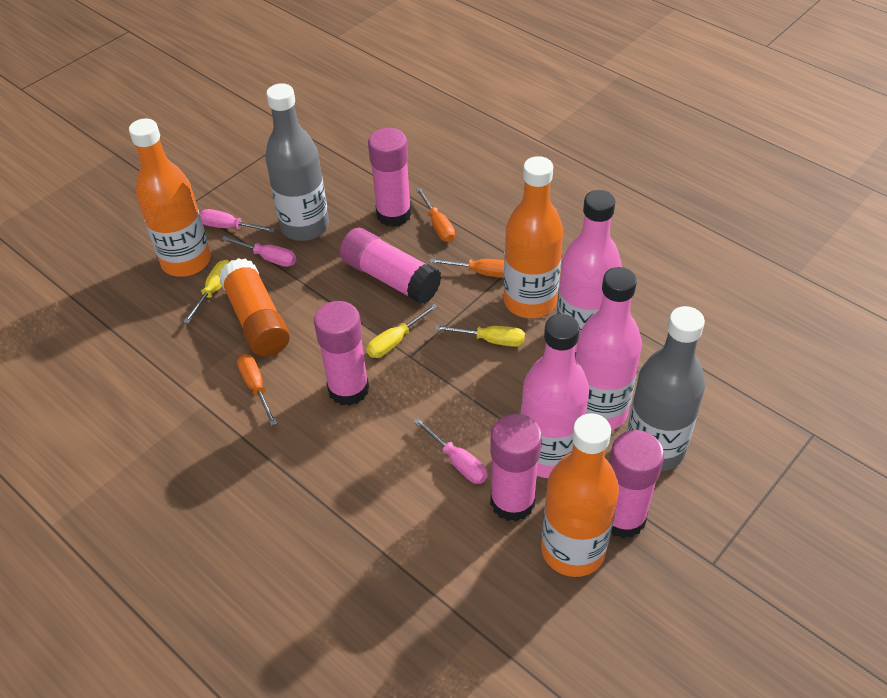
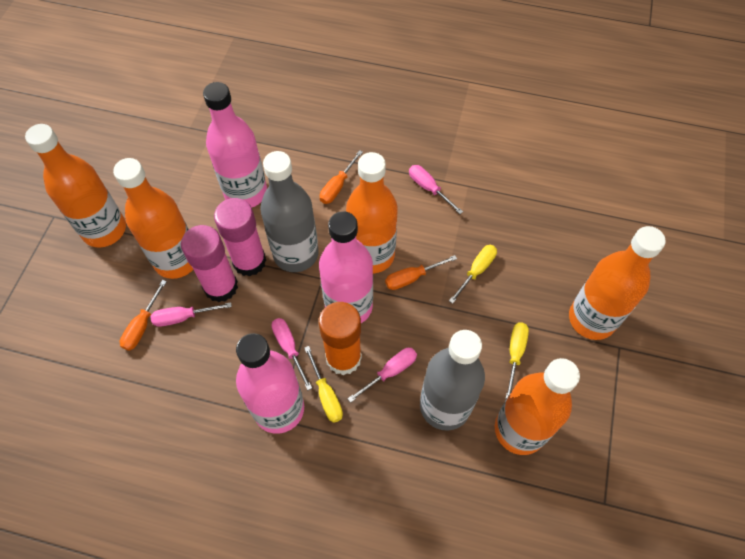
orange bottle: 3 -> 5
pink glue stick: 5 -> 2
pink screwdriver: 3 -> 4

